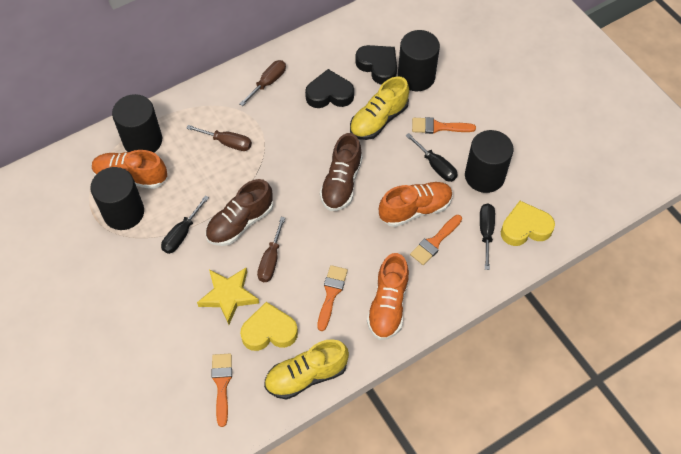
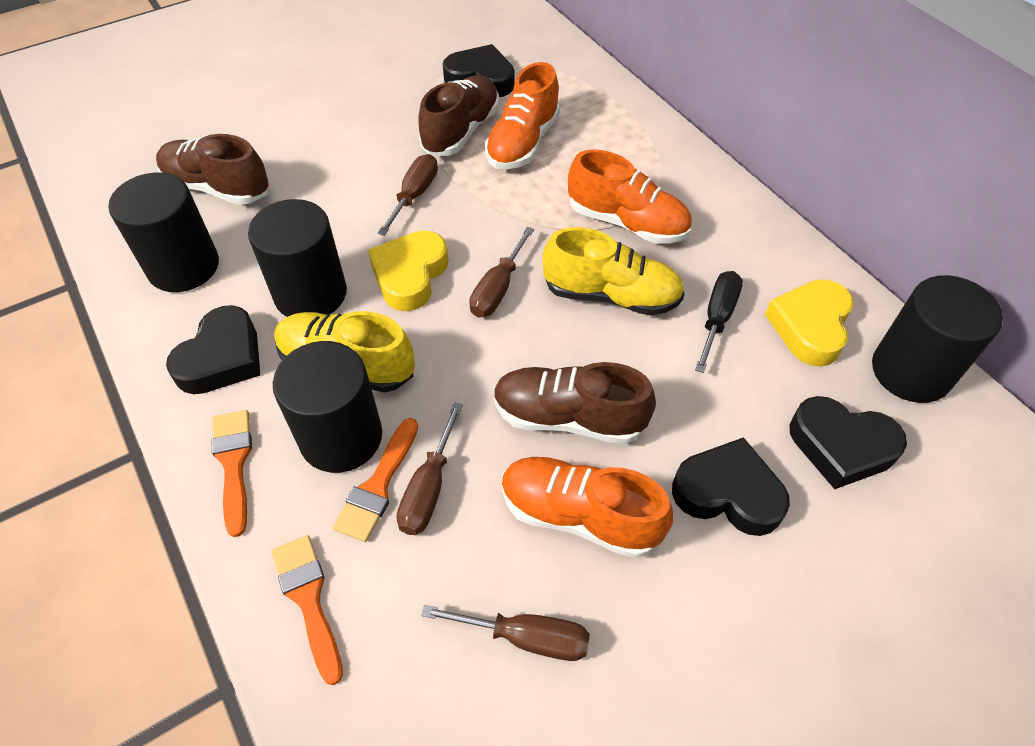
black heart: 2 -> 4
black screwdriver: 3 -> 1
brown screwdriver: 3 -> 4
brown shoe: 2 -> 3
orange brush: 4 -> 3
yellow star: 1 -> 0

